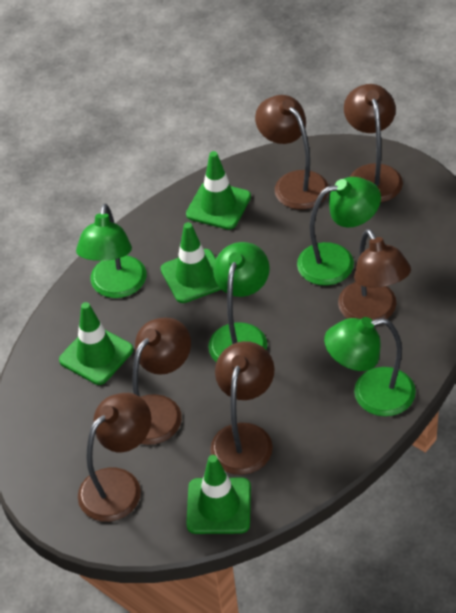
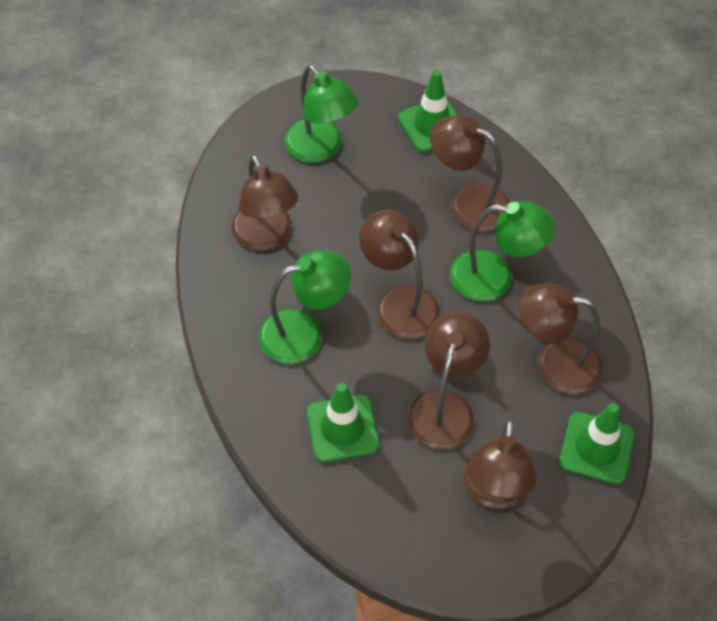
green lamp: 4 -> 3
green traffic cone: 4 -> 3

